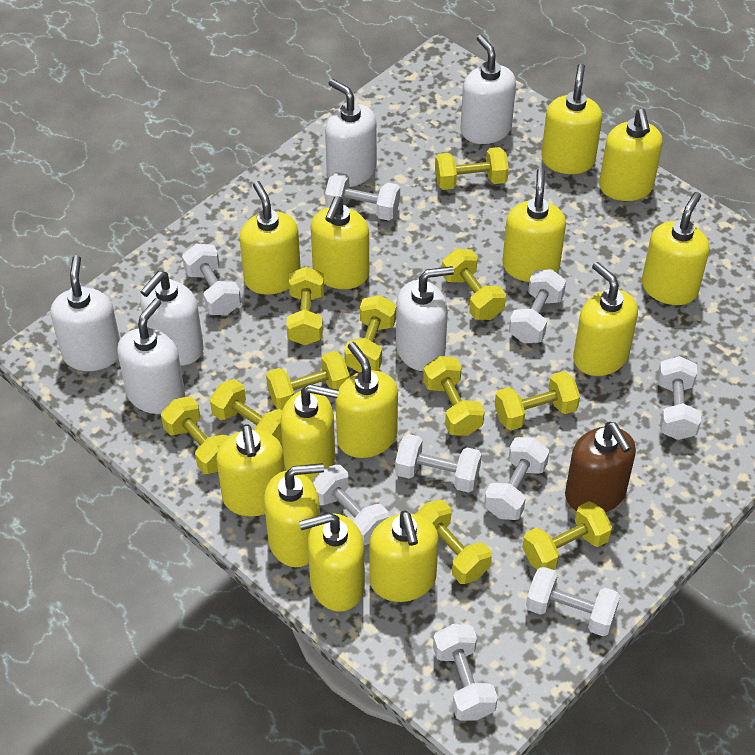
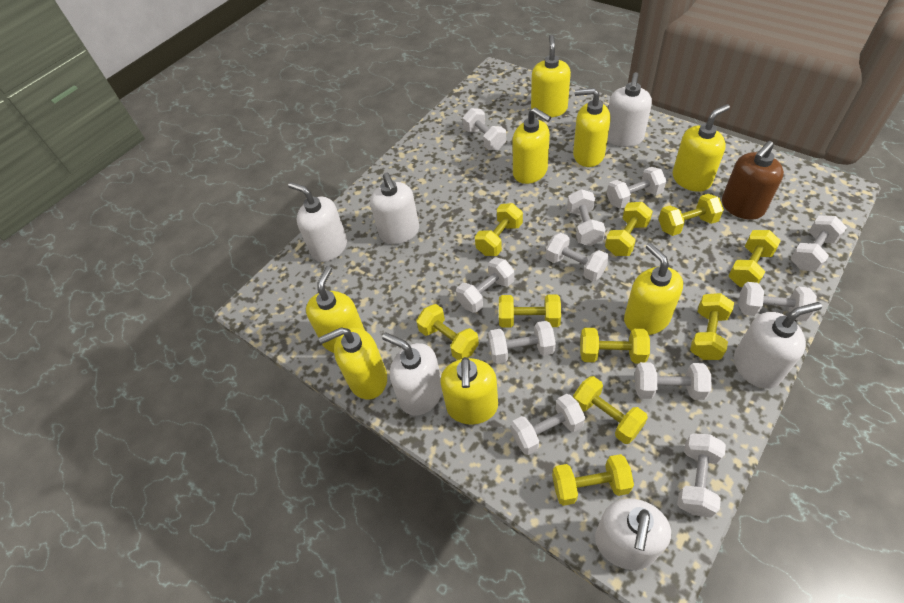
white dumbbell: 9 -> 11
yellow dumbbell: 11 -> 10
yellow soap dispenser: 13 -> 8

